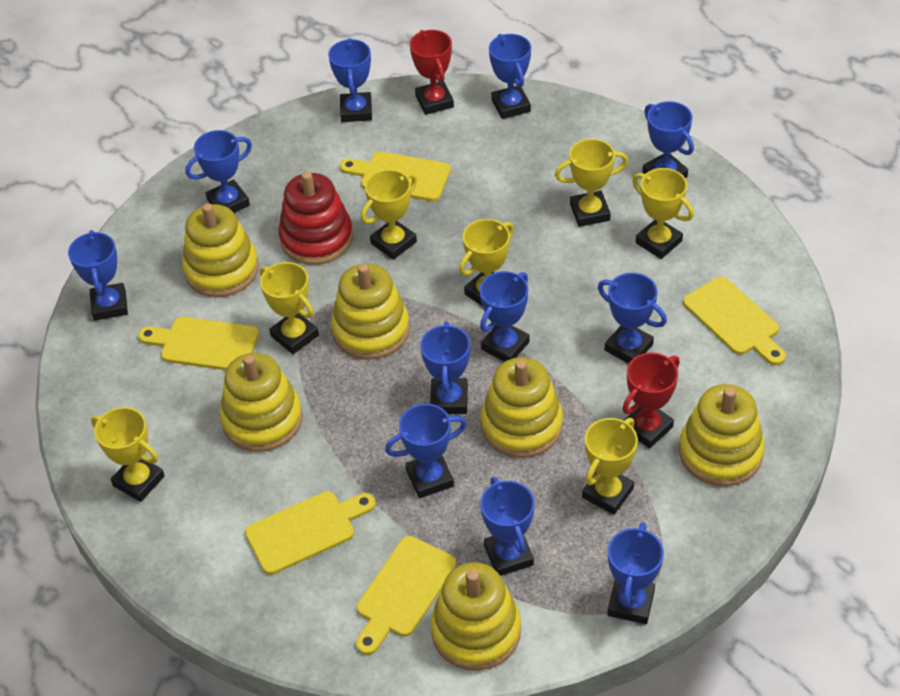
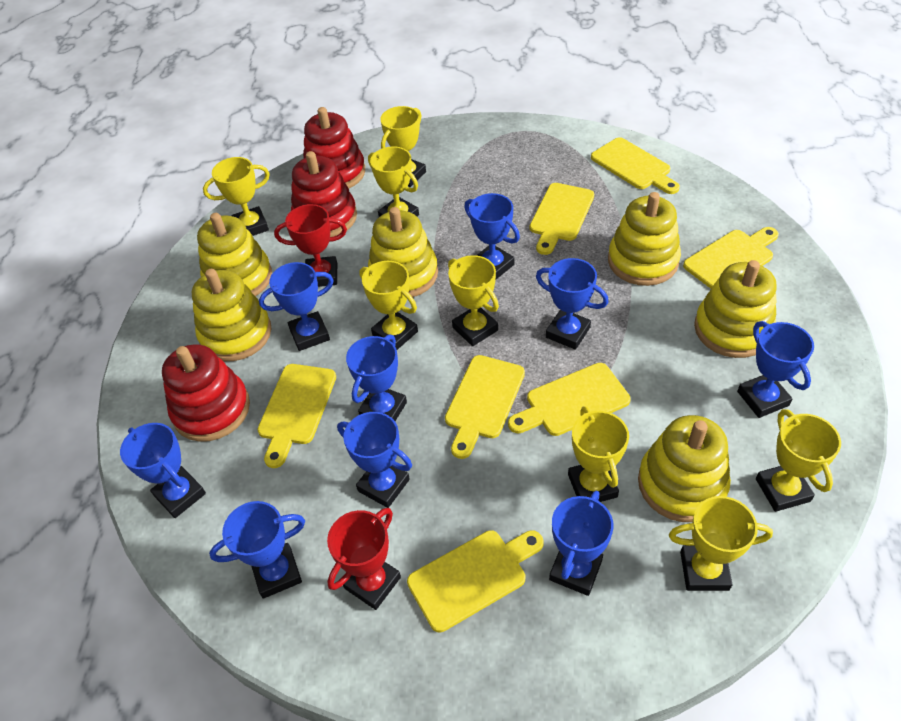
blue trophy: 11 -> 9
red stacking toy: 1 -> 3
yellow cutting board: 5 -> 7
yellow trophy: 7 -> 8

